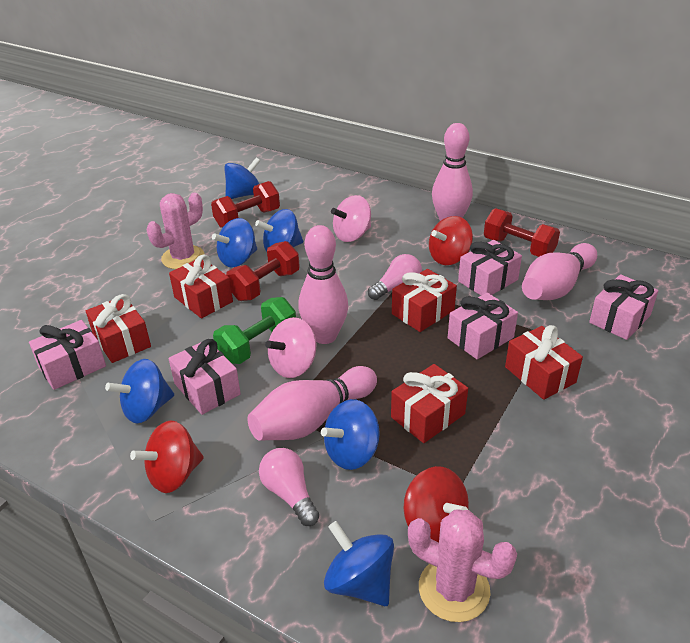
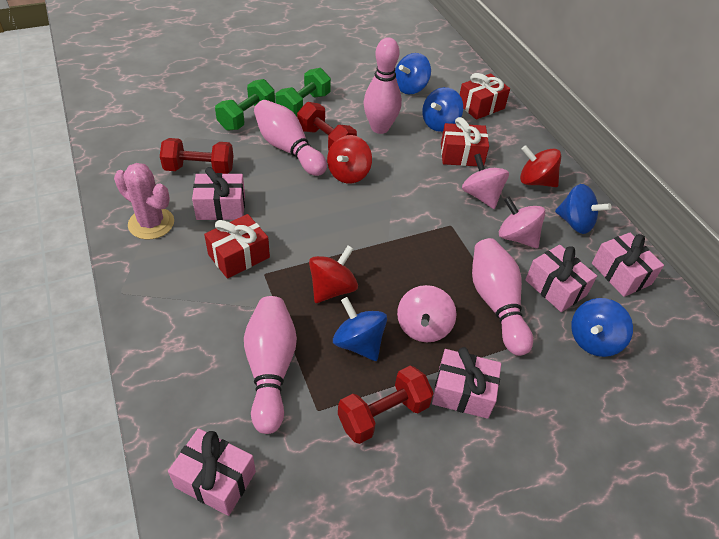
blue spinning top: 6 -> 5
green dumbbell: 1 -> 2
pink cactus: 2 -> 1
pink light bulb: 2 -> 0
pink spinning top: 2 -> 3
red gift: 5 -> 3

